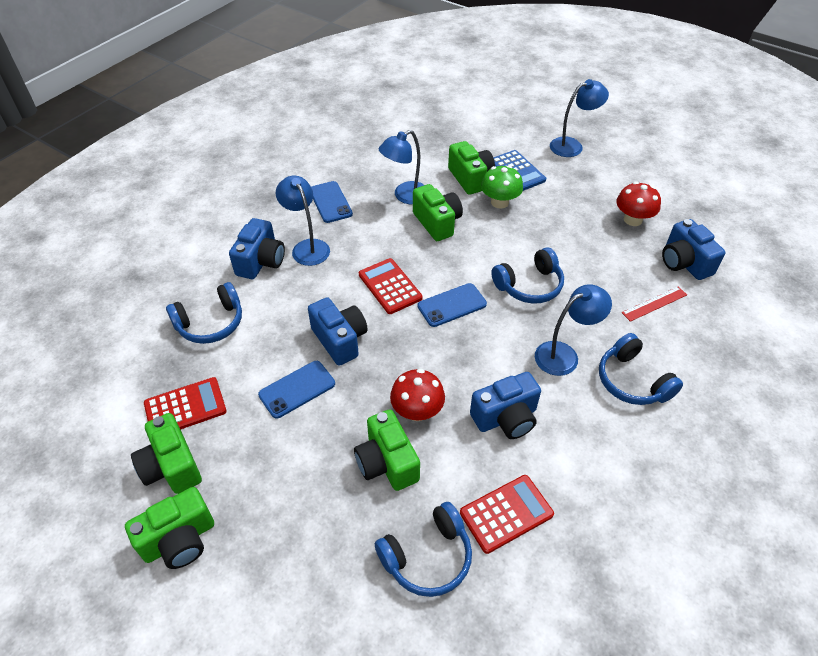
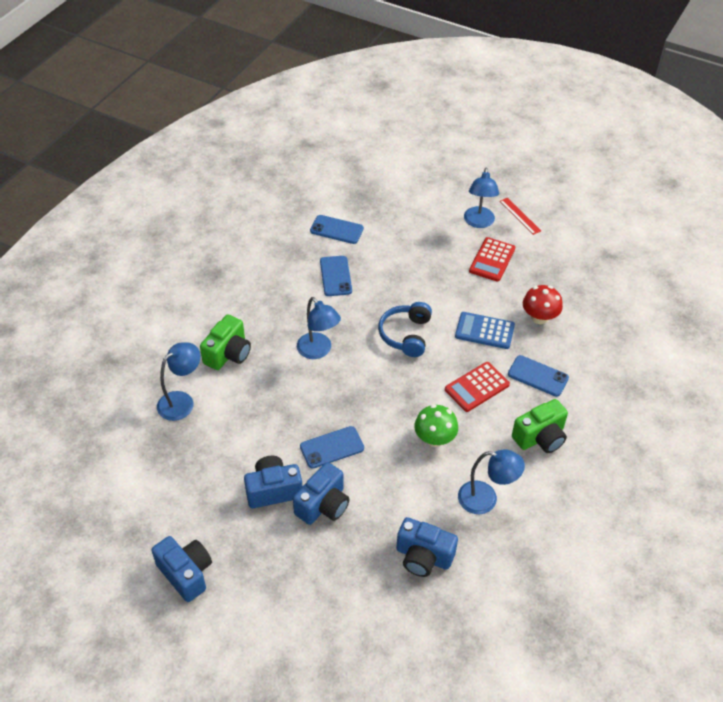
blue headphones: 4 -> 1
blue phone: 3 -> 4
green camera: 5 -> 2
red calculator: 3 -> 2
red mushroom: 2 -> 1

